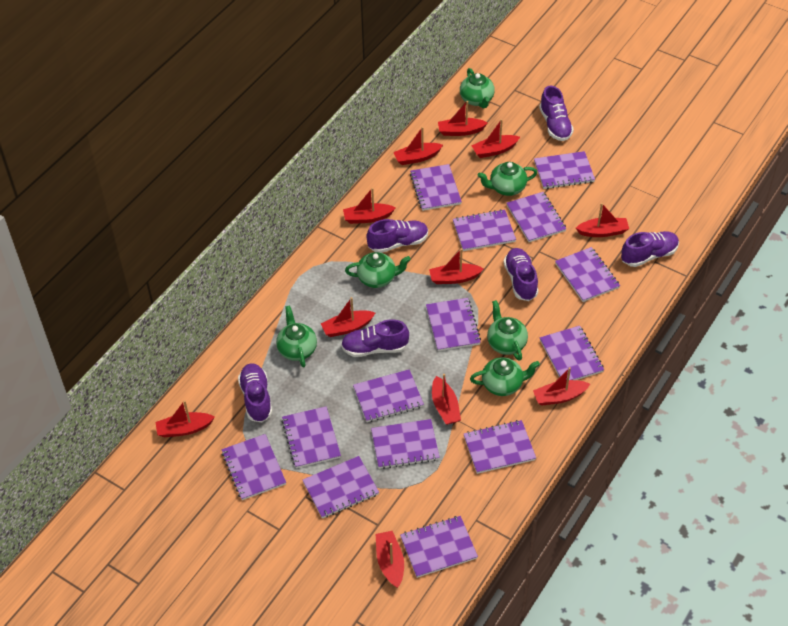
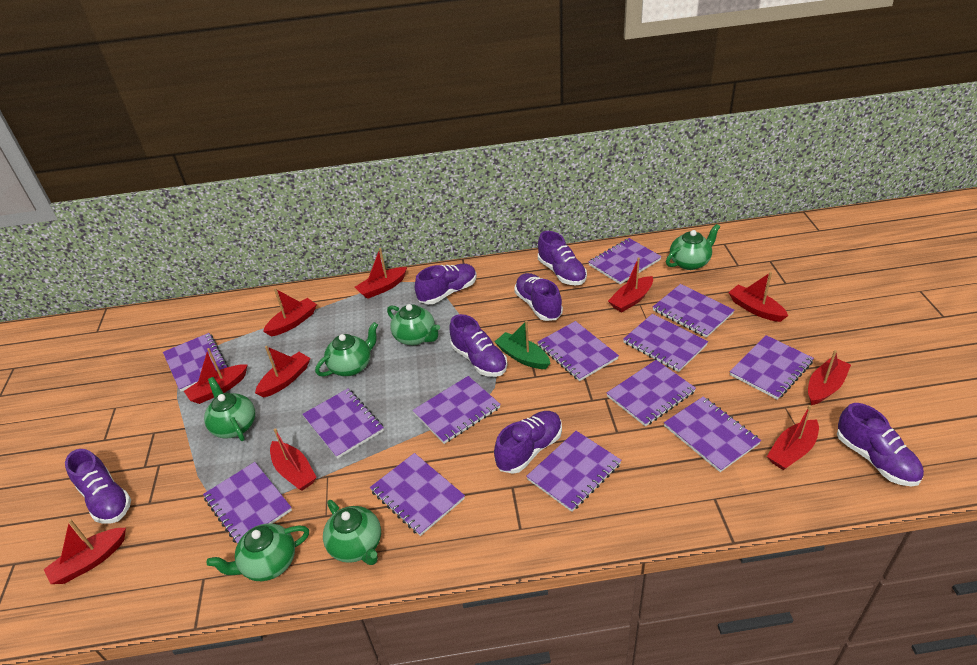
green boat: 0 -> 1
purple notebook: 14 -> 13
purple shoe: 6 -> 7
red boat: 11 -> 10

